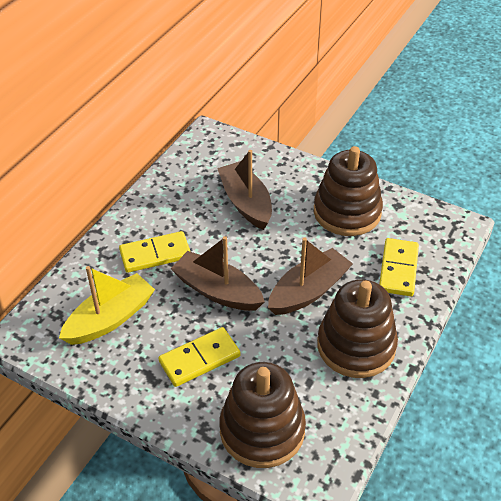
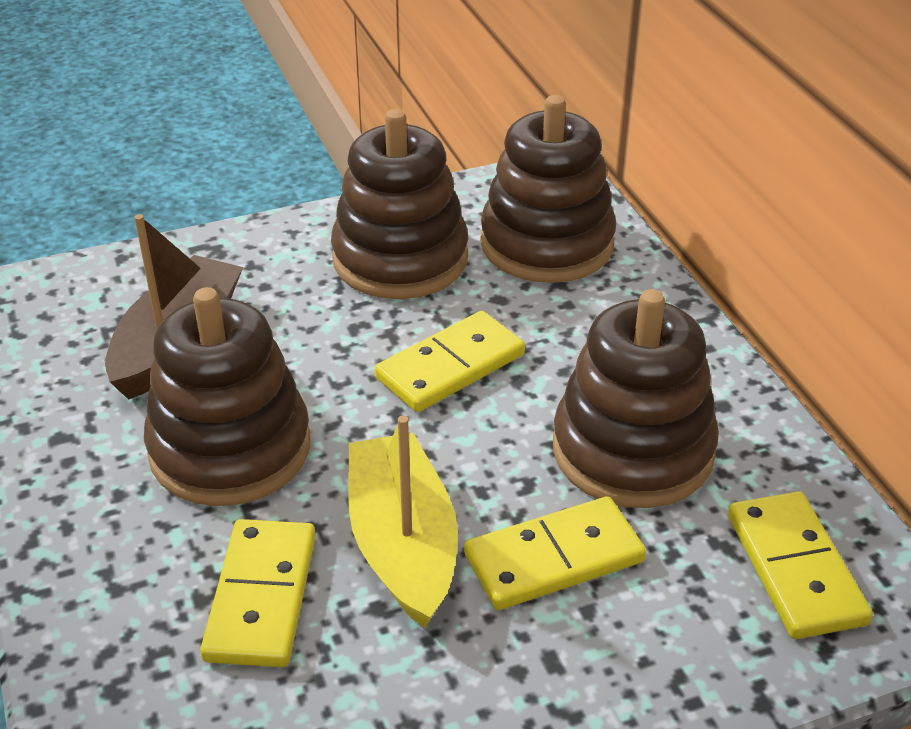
brown boat: 3 -> 1
brown stacking toy: 3 -> 4
yellow domino: 3 -> 4

